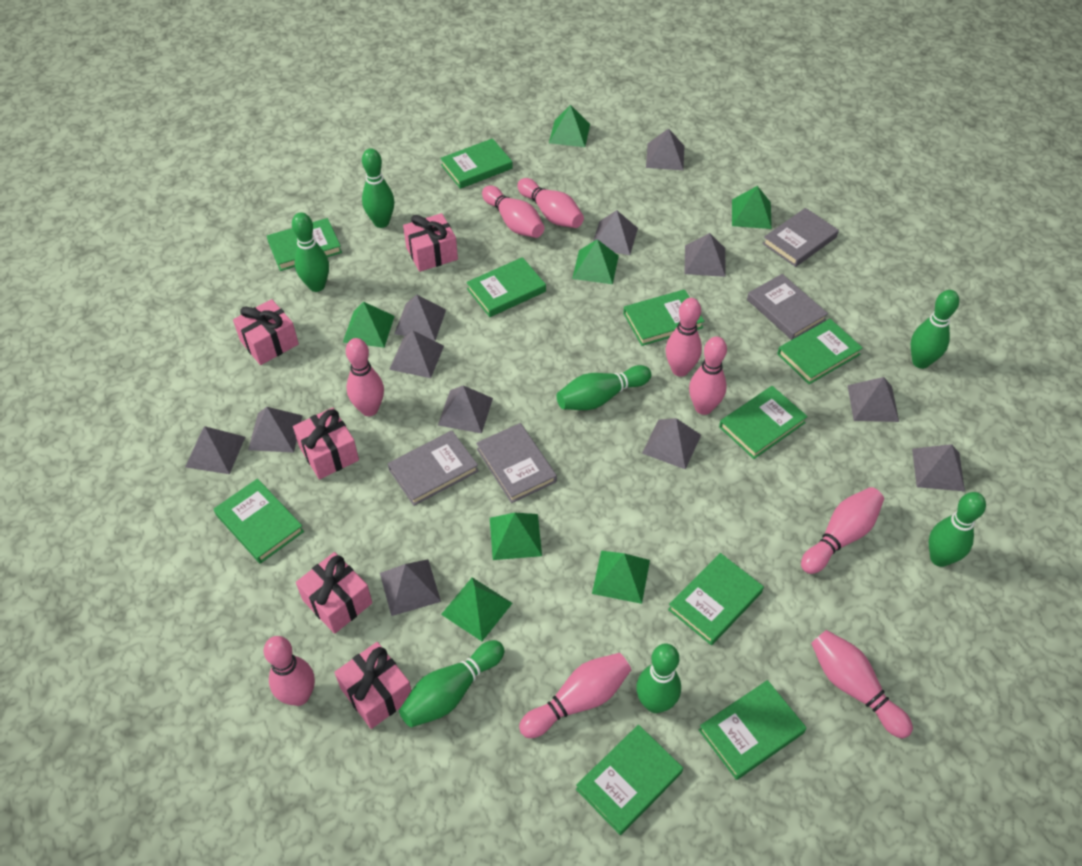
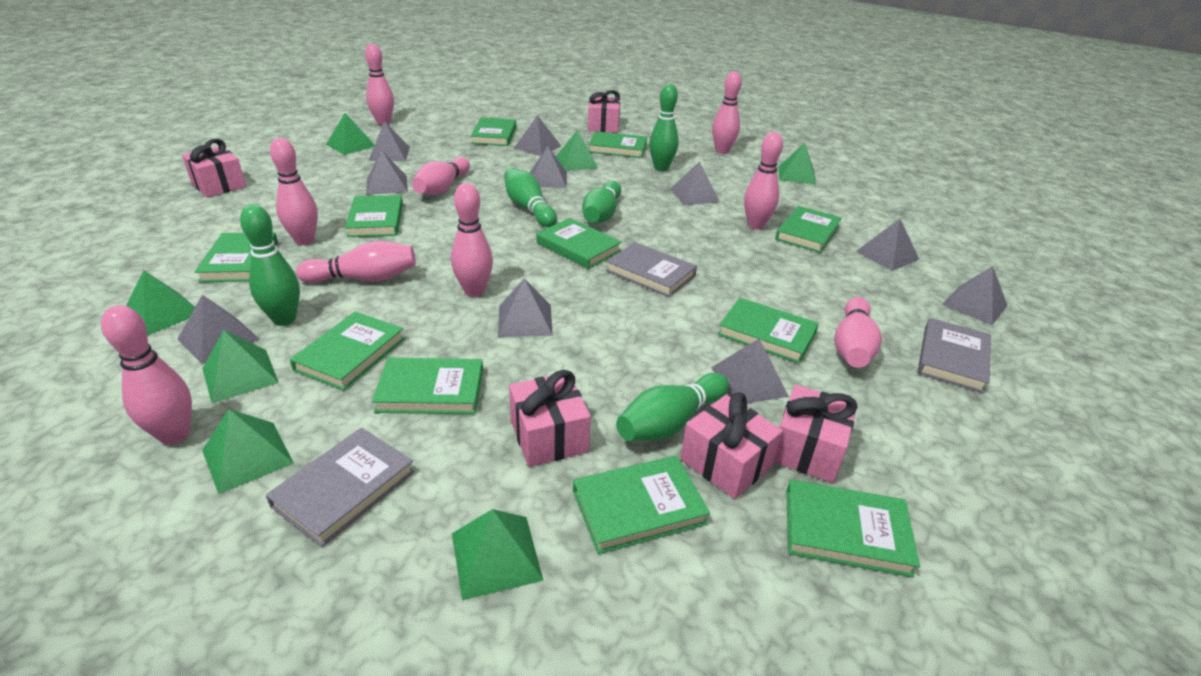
green book: 10 -> 11
green bowling pin: 7 -> 5
grey book: 4 -> 3
grey pyramid: 12 -> 10

